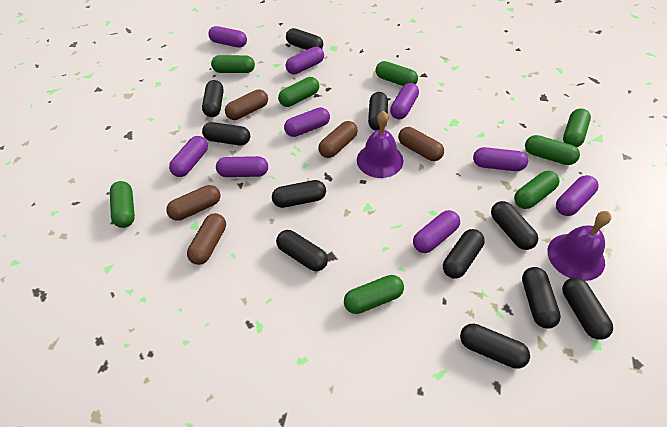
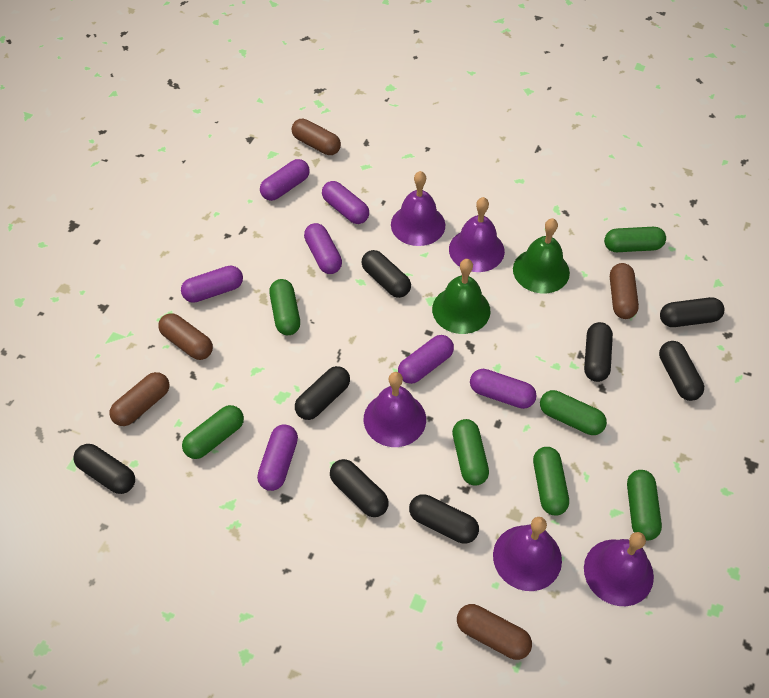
black capsule: 11 -> 8
green bell: 0 -> 2
green capsule: 8 -> 7
purple bell: 2 -> 5
purple capsule: 9 -> 7

